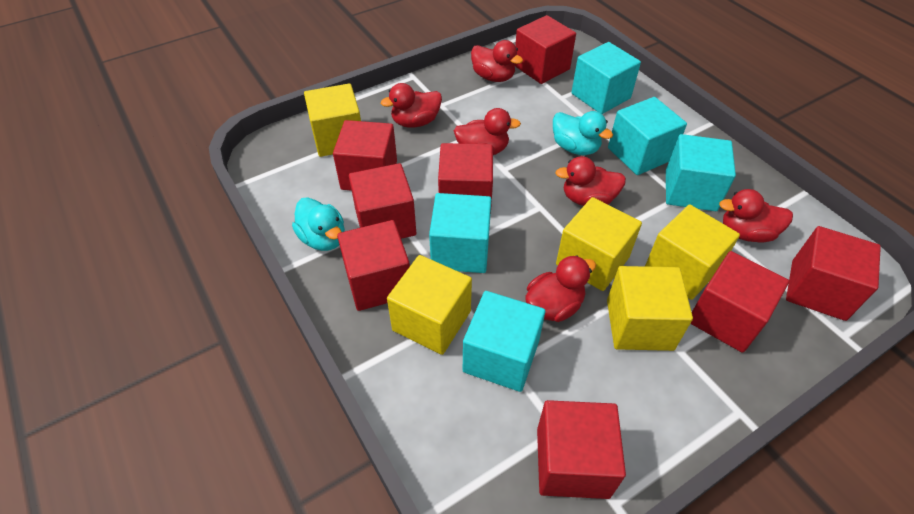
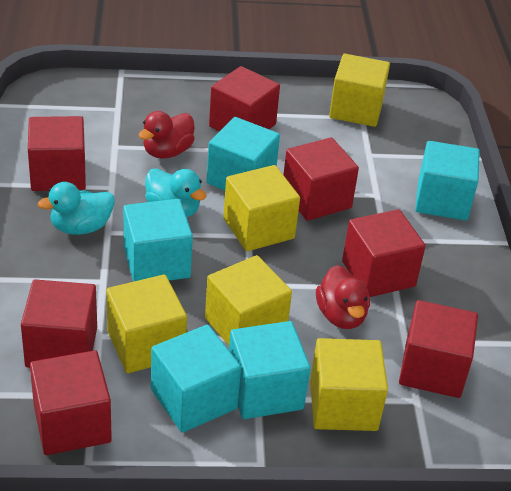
red cube: 8 -> 7
red duck: 6 -> 2

